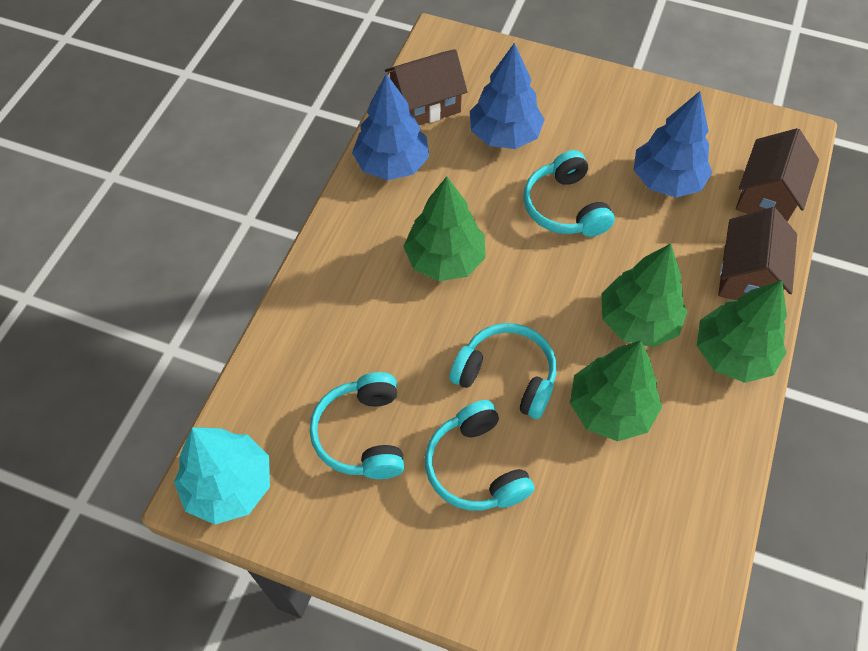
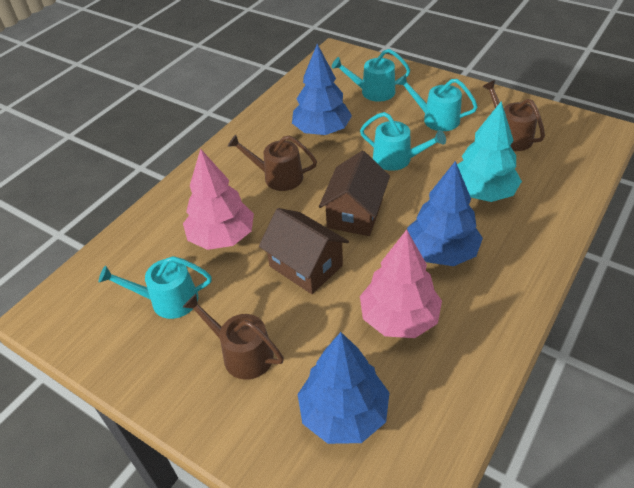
brown house: 3 -> 2
brown watering can: 0 -> 3
green tree: 4 -> 0
pink tree: 0 -> 2
turquoise headphones: 4 -> 0
turquoise watering can: 0 -> 4

